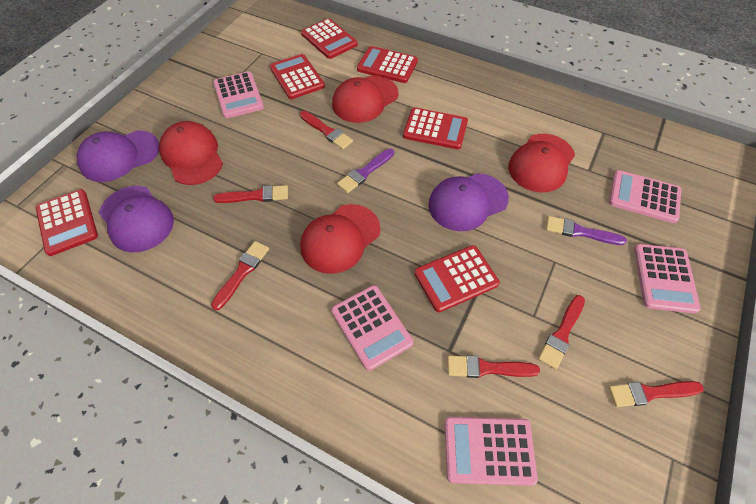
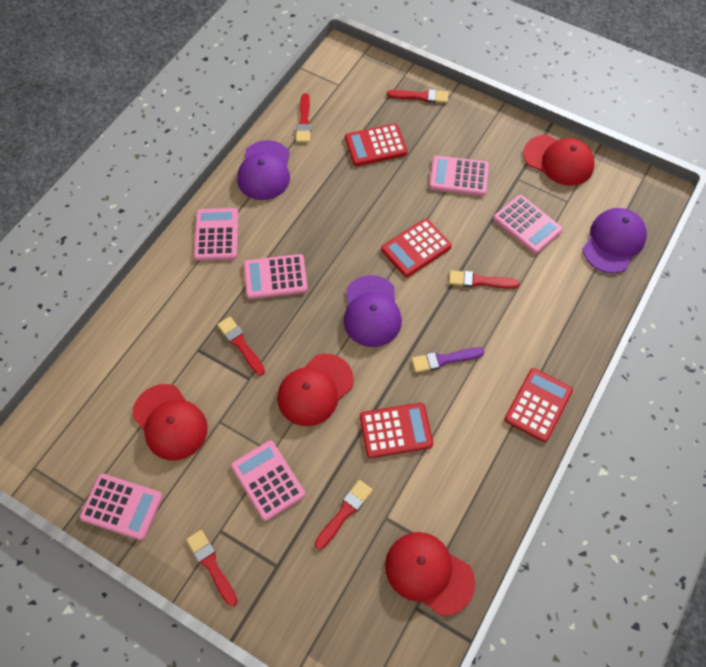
pink calculator: 5 -> 6
purple brush: 2 -> 1
red calculator: 6 -> 4

